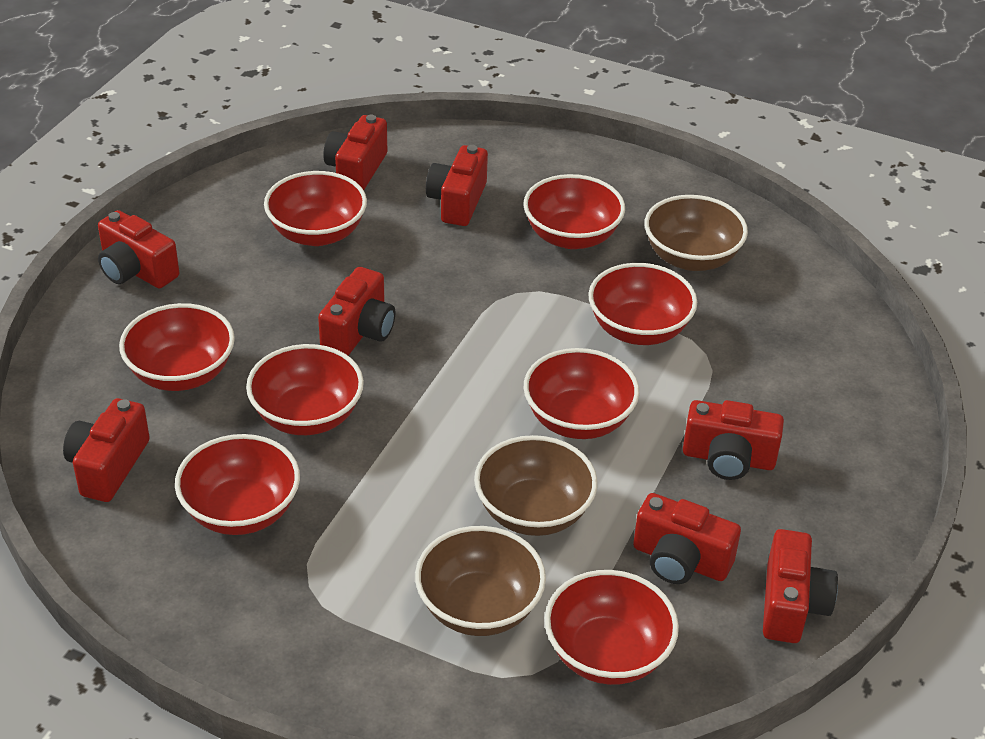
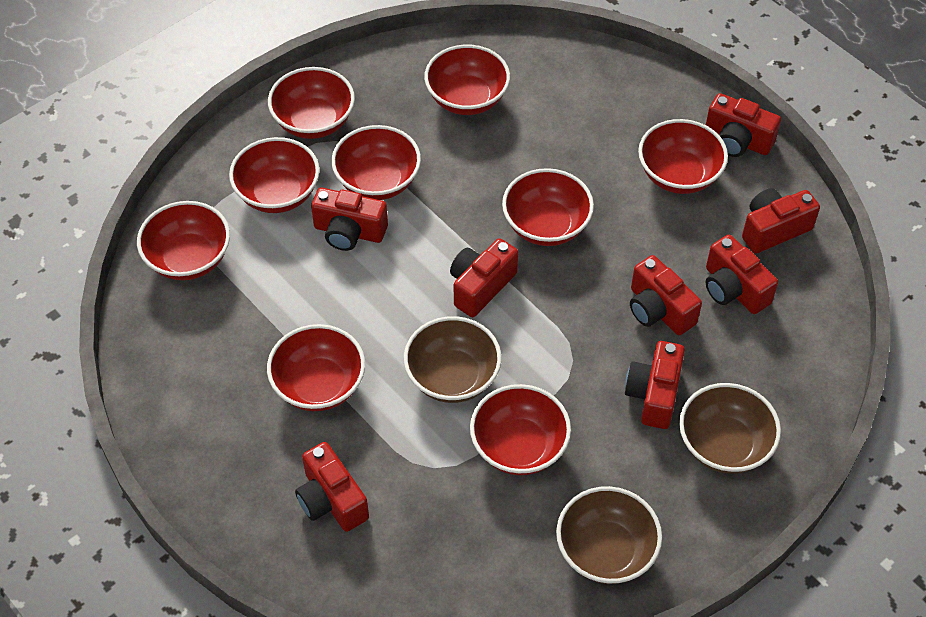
red bowl: 8 -> 9

